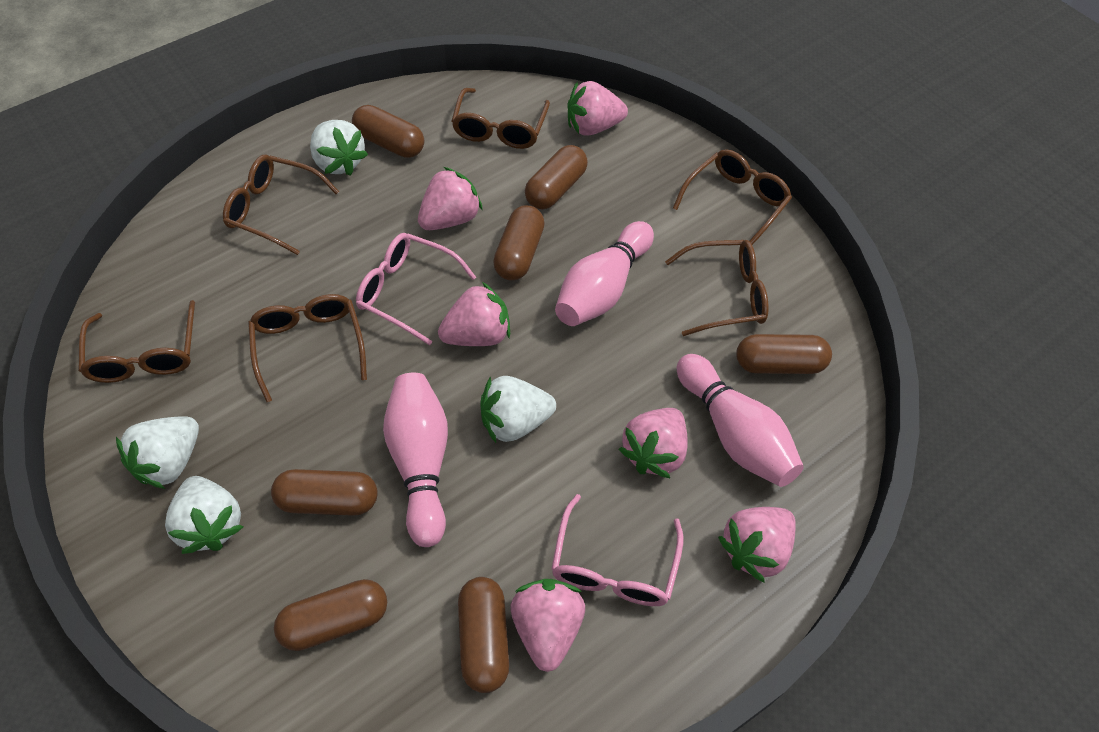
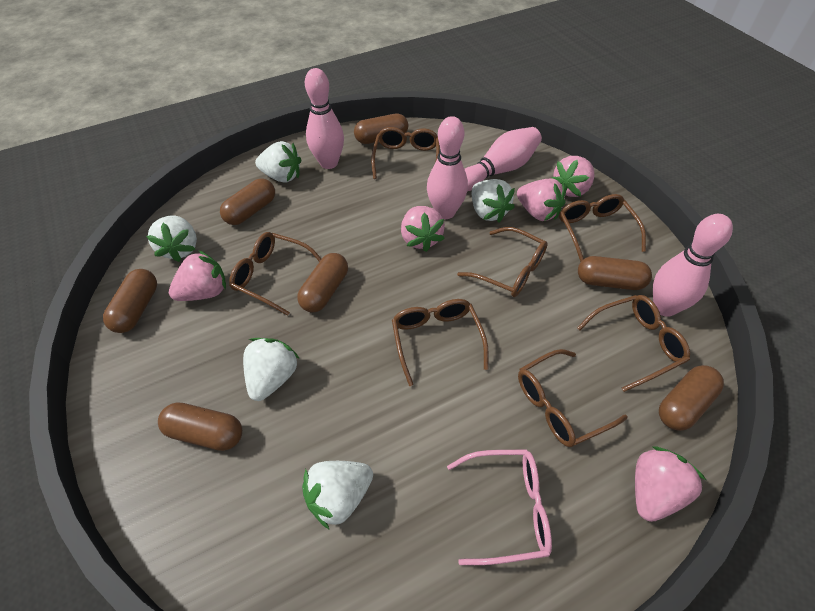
brown glasses: 6 -> 7
pink bowling pin: 3 -> 4
pink glasses: 2 -> 1
pink strawberry: 6 -> 5
white strawberry: 4 -> 5

